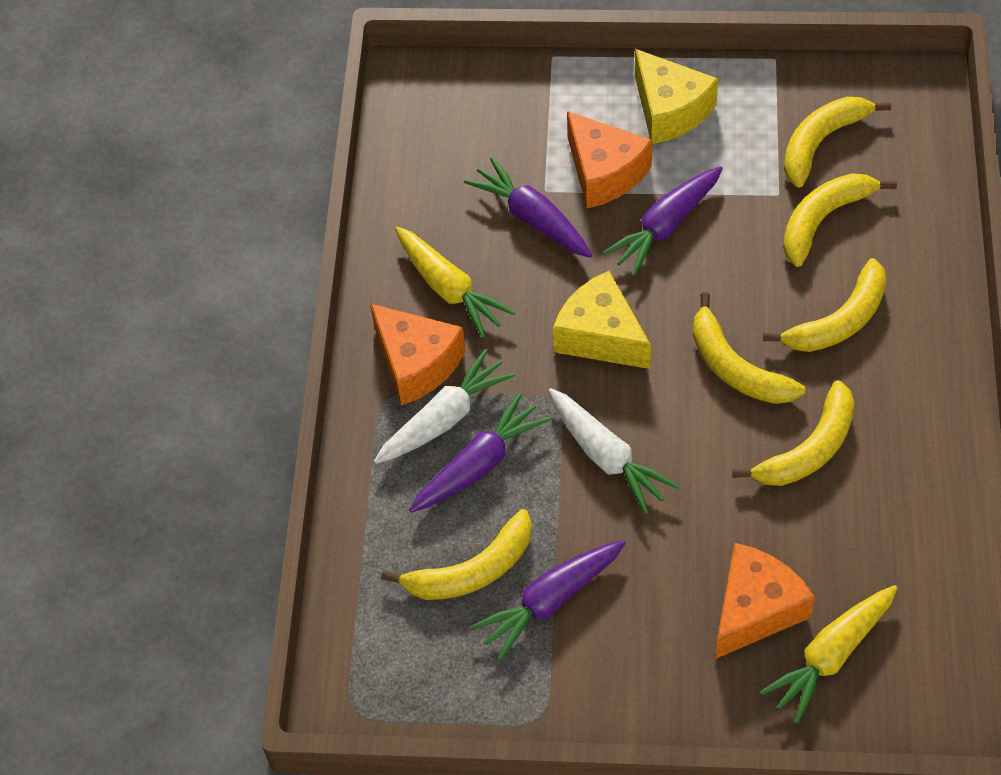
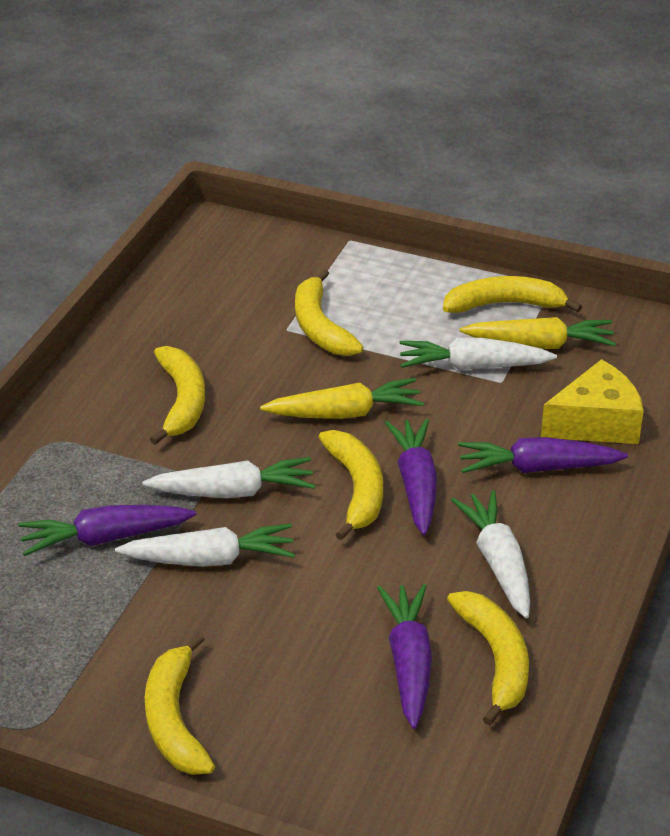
orange cheese: 3 -> 0
white carrot: 2 -> 4
yellow cheese: 2 -> 1

